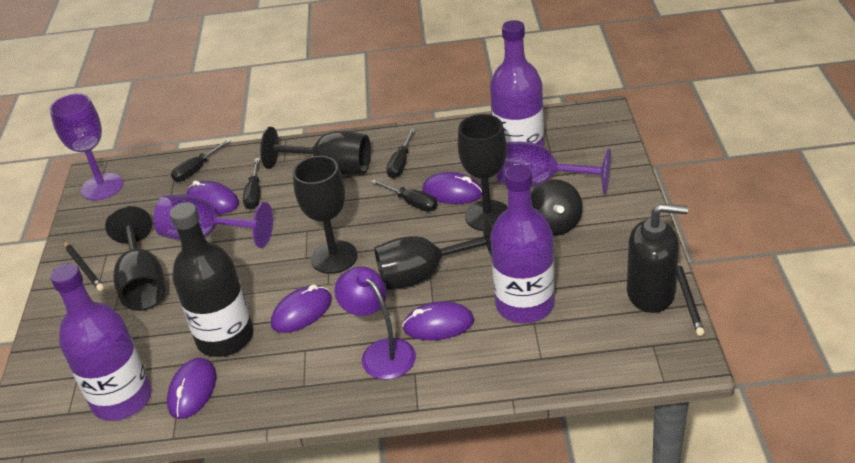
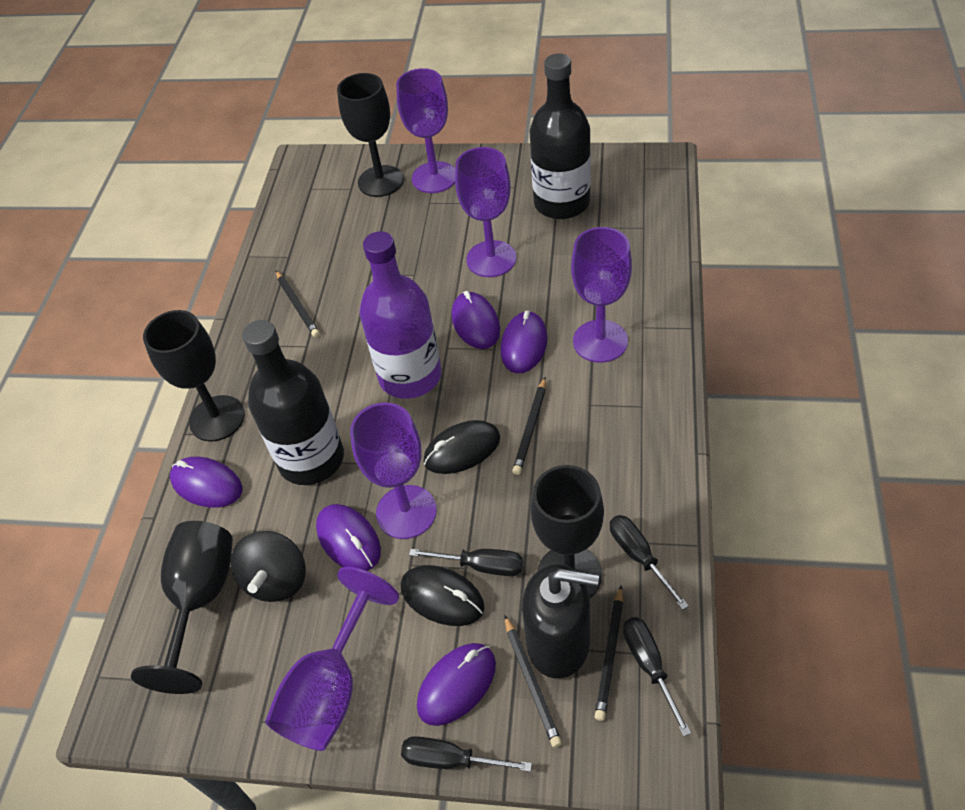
black bottle: 1 -> 2
black goblet: 5 -> 4
black mouse: 0 -> 2
black pencil: 2 -> 4
purple bottle: 3 -> 1
purple goblet: 3 -> 5
purple lamp: 1 -> 0

